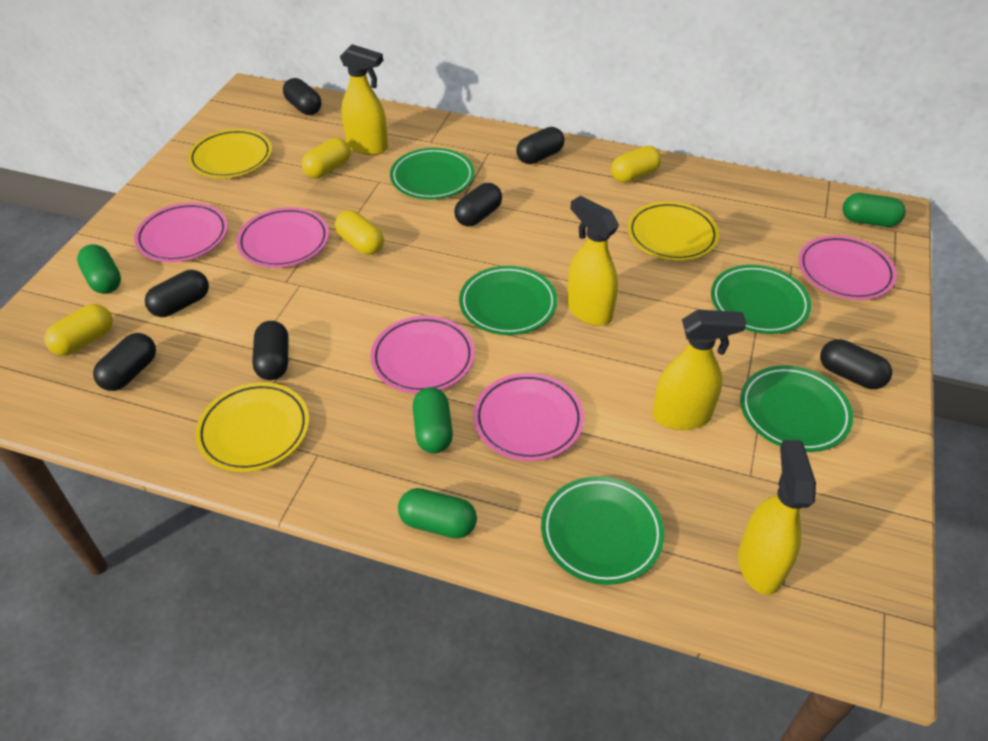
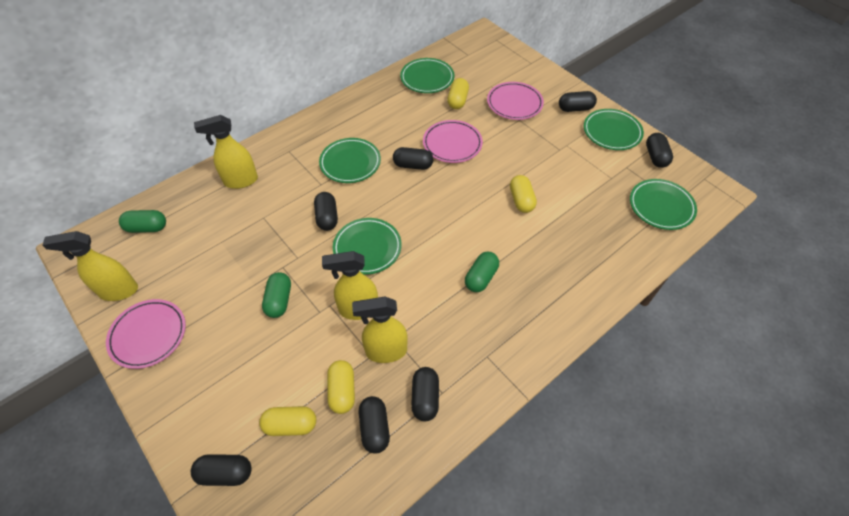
green capsule: 4 -> 3
pink plate: 5 -> 3
yellow plate: 3 -> 0

